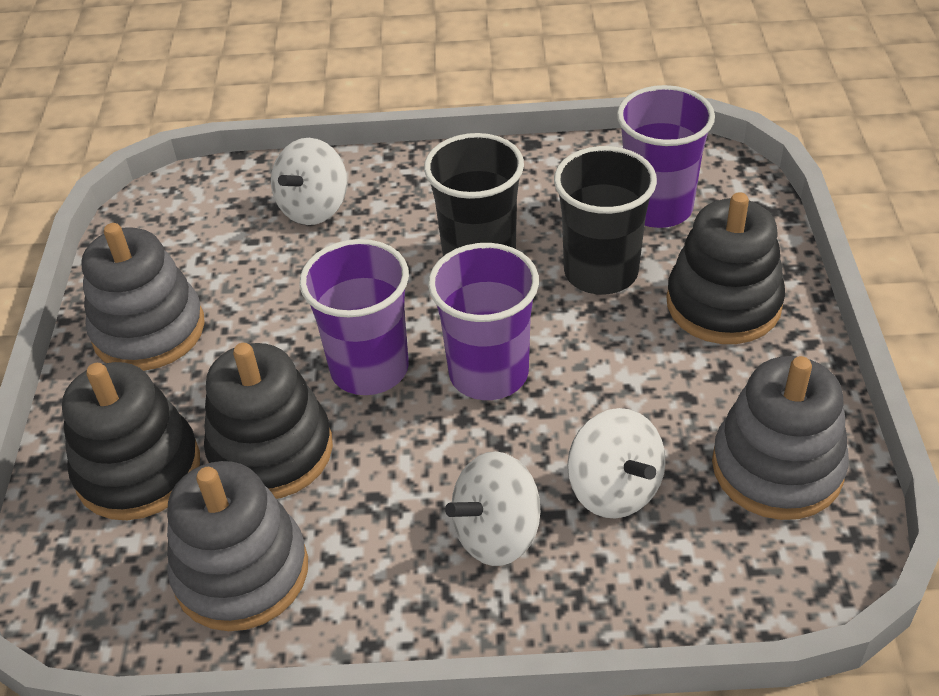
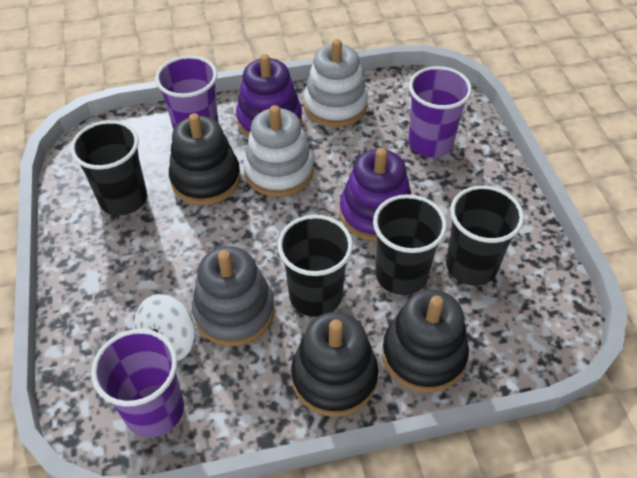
black cup: 2 -> 4
grey stacking toy: 3 -> 1
purple stacking toy: 0 -> 2
white spinning top: 3 -> 1
white stacking toy: 0 -> 2

